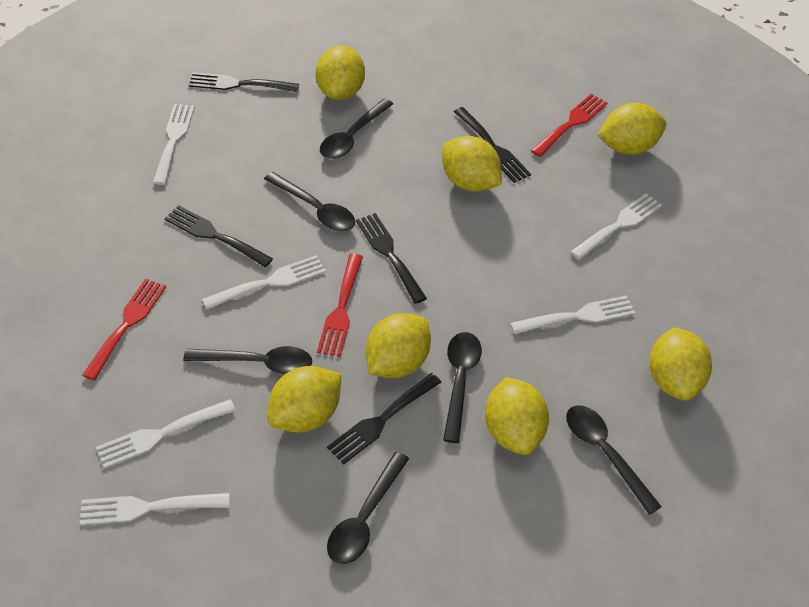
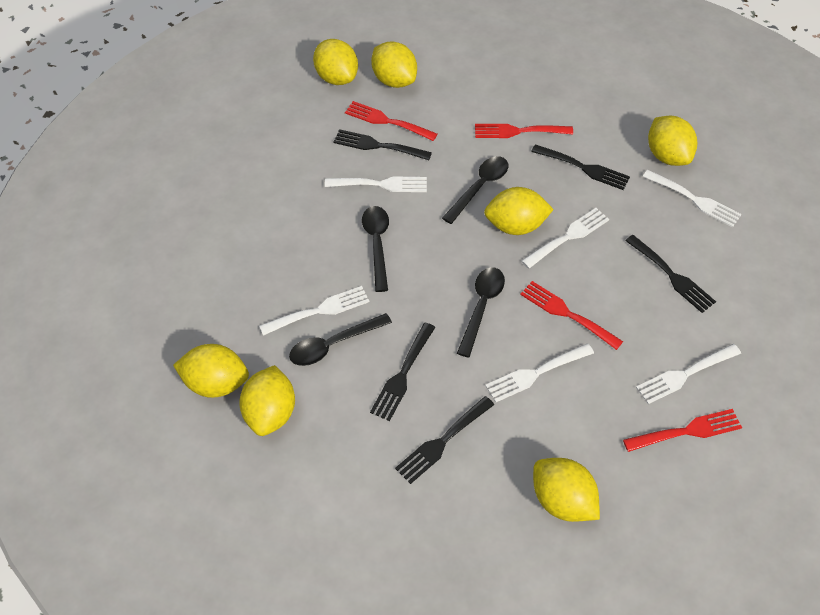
black spoon: 6 -> 4
red fork: 3 -> 4

